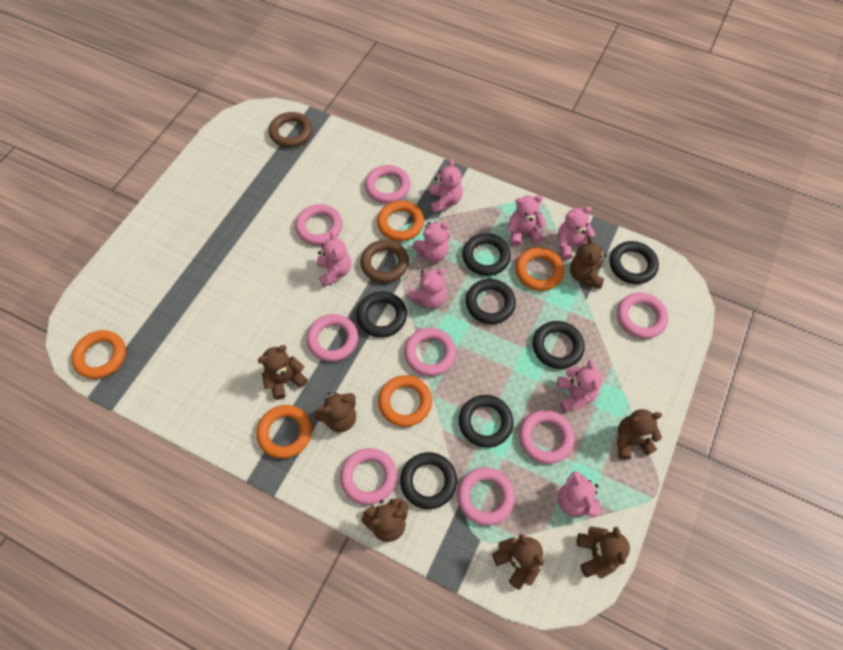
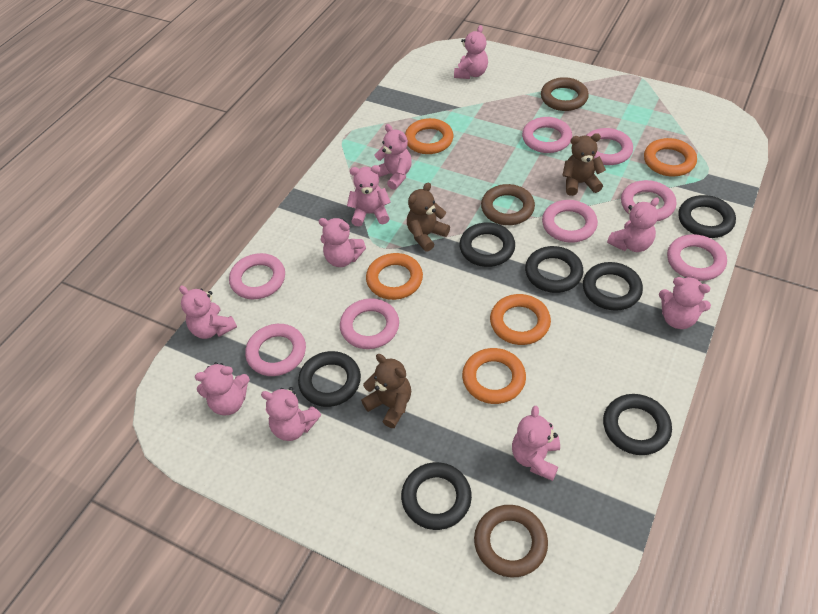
brown ring: 2 -> 3
brown teddy bear: 7 -> 3
pink teddy bear: 8 -> 10

